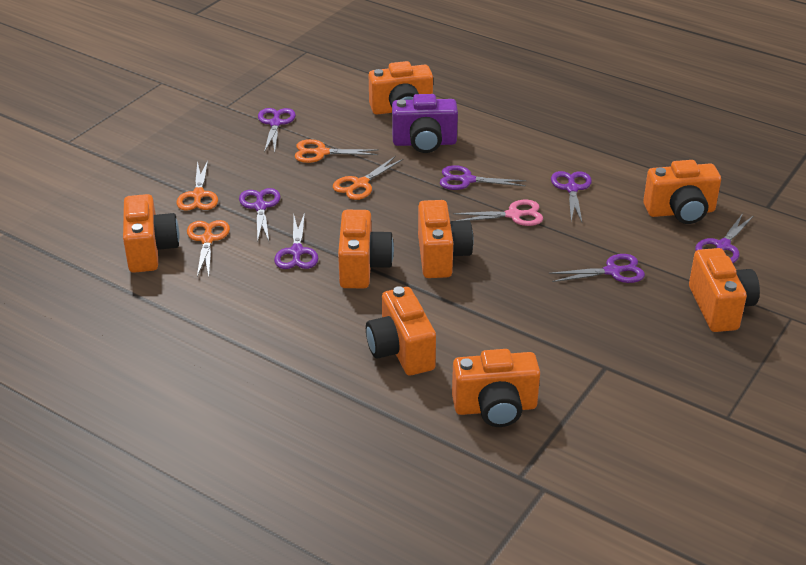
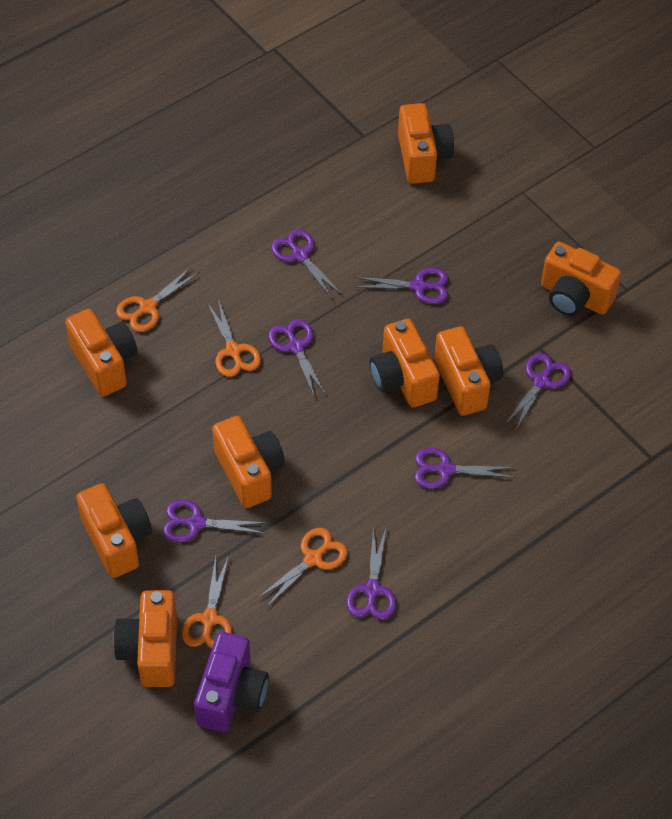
pink scissors: 1 -> 0

